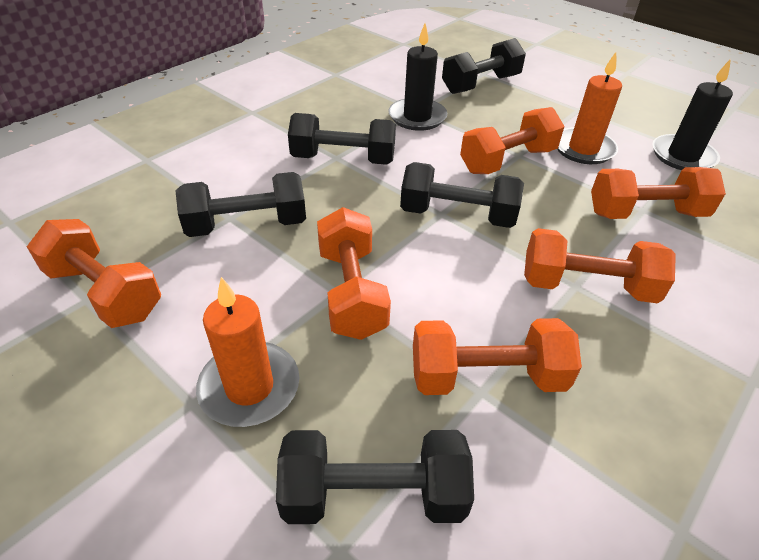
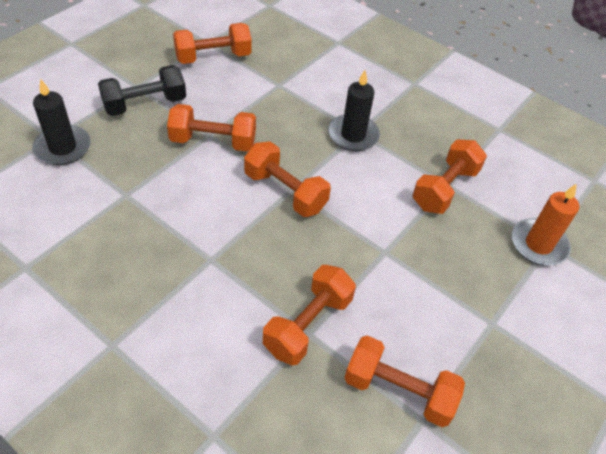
black dumbbell: 5 -> 1
orange candle: 2 -> 1

